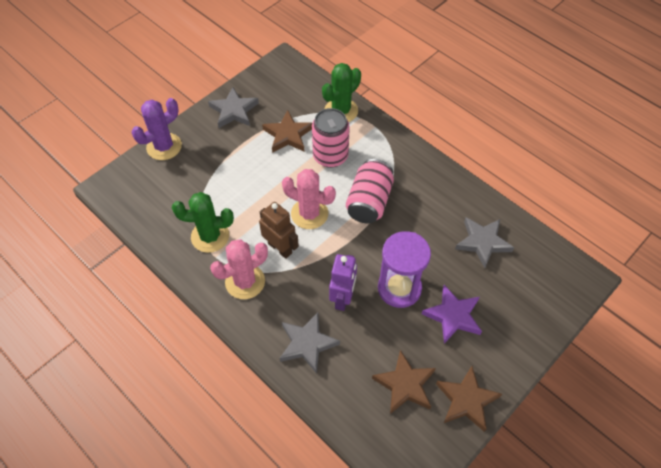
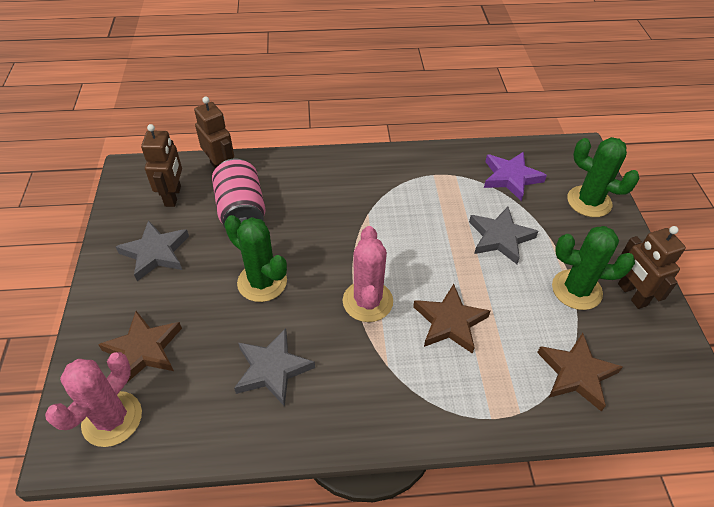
brown robot: 1 -> 3
green cactus: 2 -> 3
pink can: 2 -> 1
purple cactus: 1 -> 0
purple hourglass: 1 -> 0
purple robot: 1 -> 0

